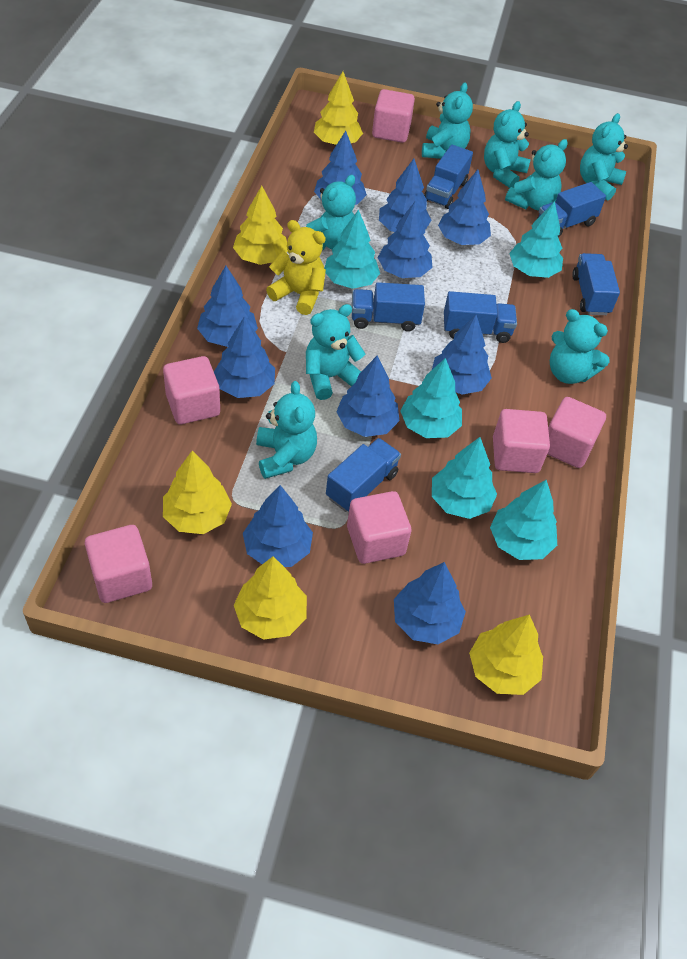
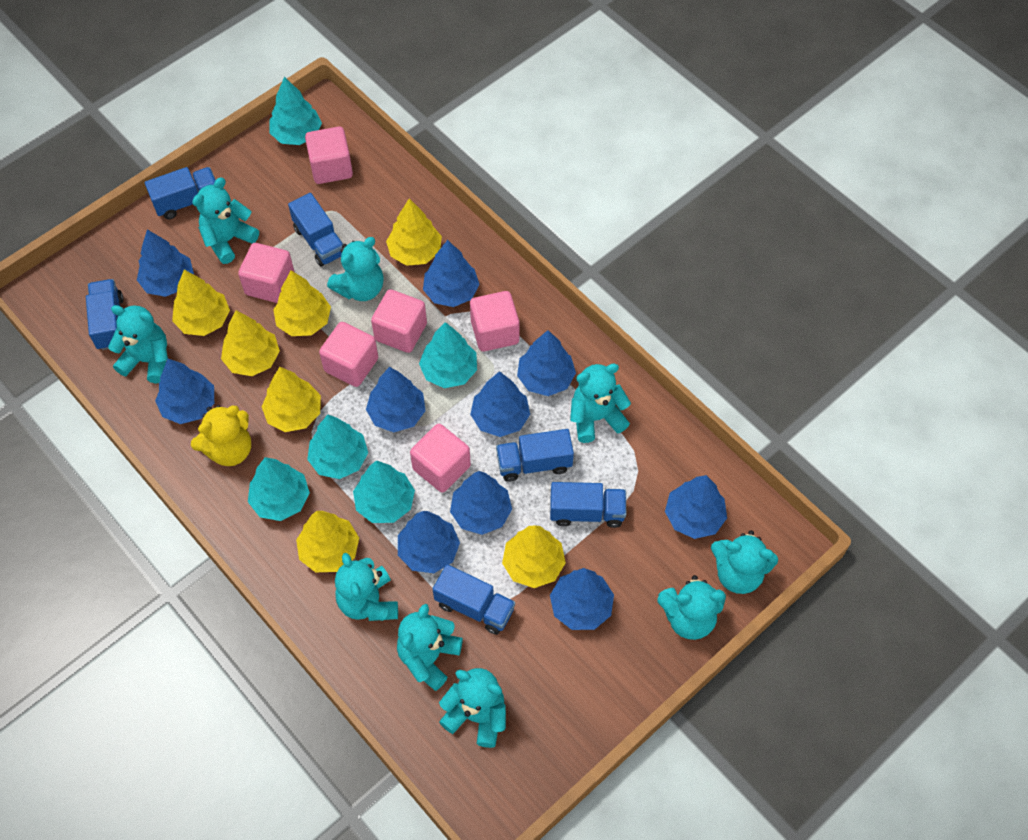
turquoise teddy bear: 8 -> 9
yellow tree: 5 -> 7

